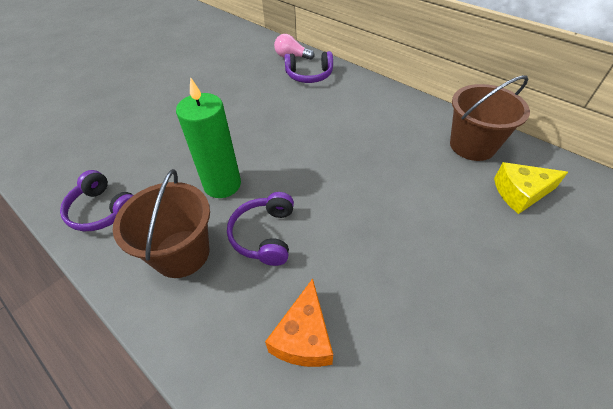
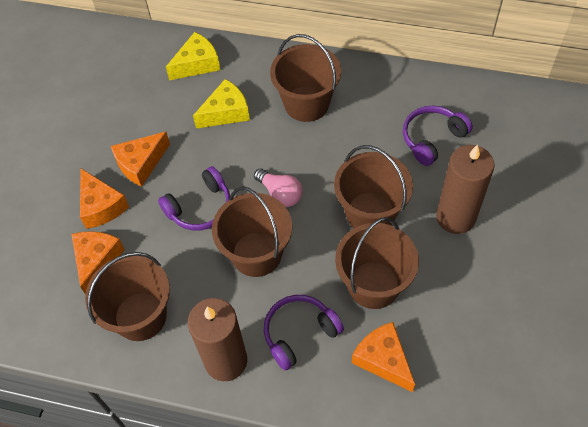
brown bucket: 2 -> 5
brown candle: 0 -> 2
green candle: 1 -> 0
orange cheese: 1 -> 4
yellow cheese: 1 -> 2

